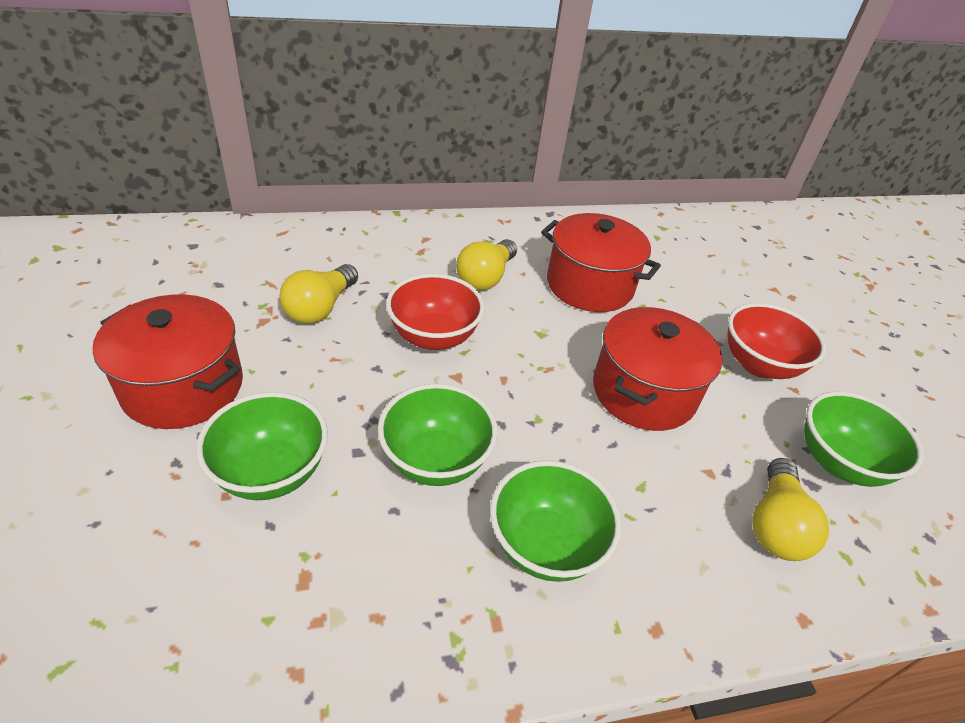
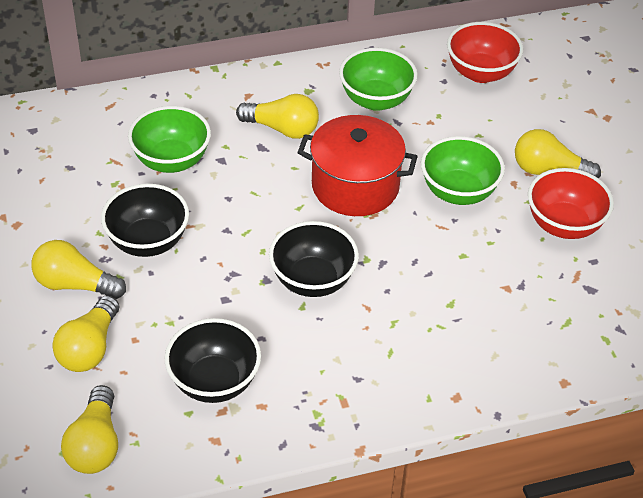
black bowl: 0 -> 3
green bowl: 4 -> 3
red pot: 3 -> 1
yellow light bulb: 3 -> 5

